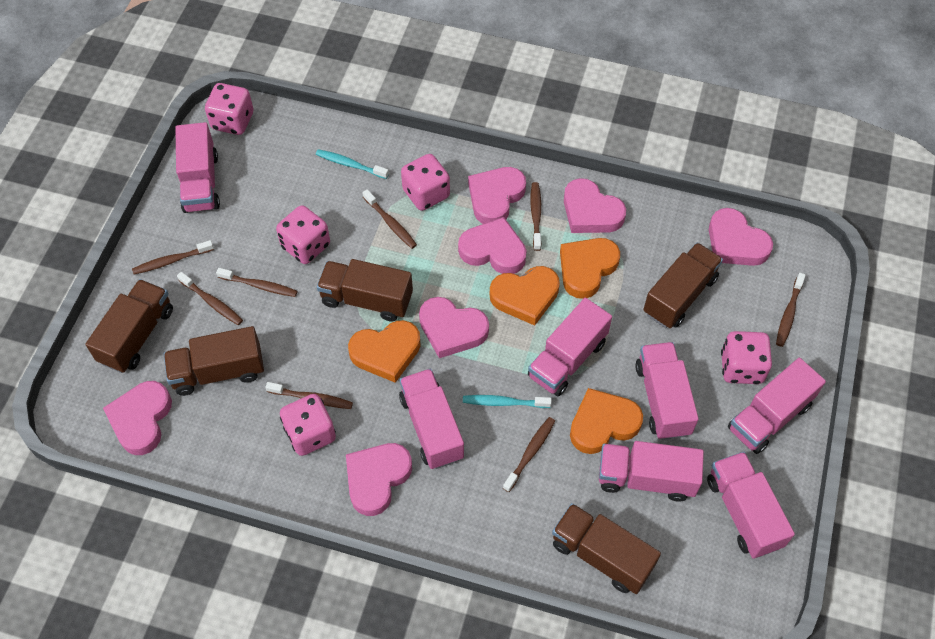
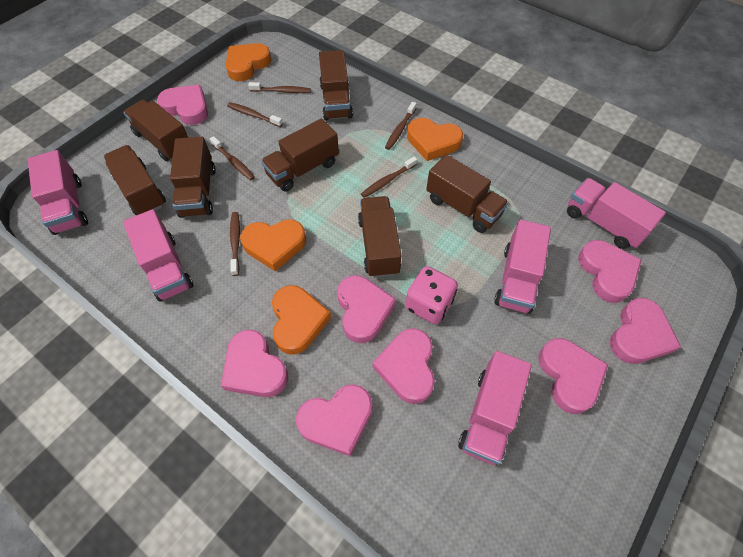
brown toothbrush: 8 -> 6
brown truck: 5 -> 7
pink dice: 5 -> 1
pink heart: 7 -> 8
pink truck: 7 -> 5
turquoise toothbrush: 2 -> 0

